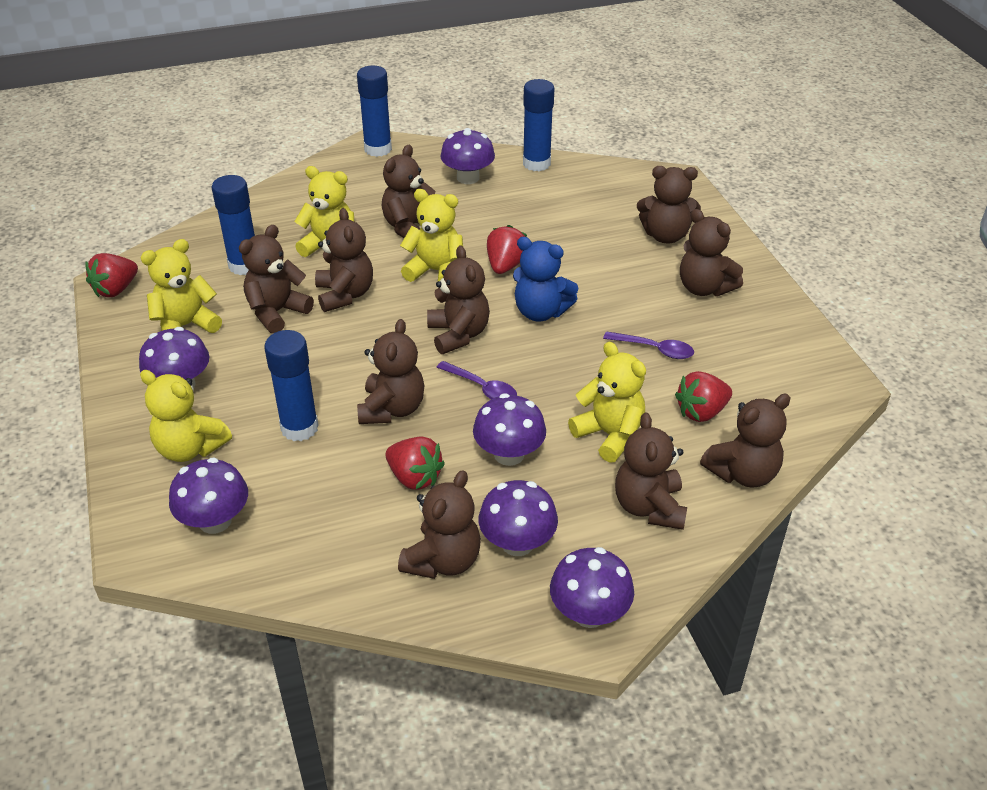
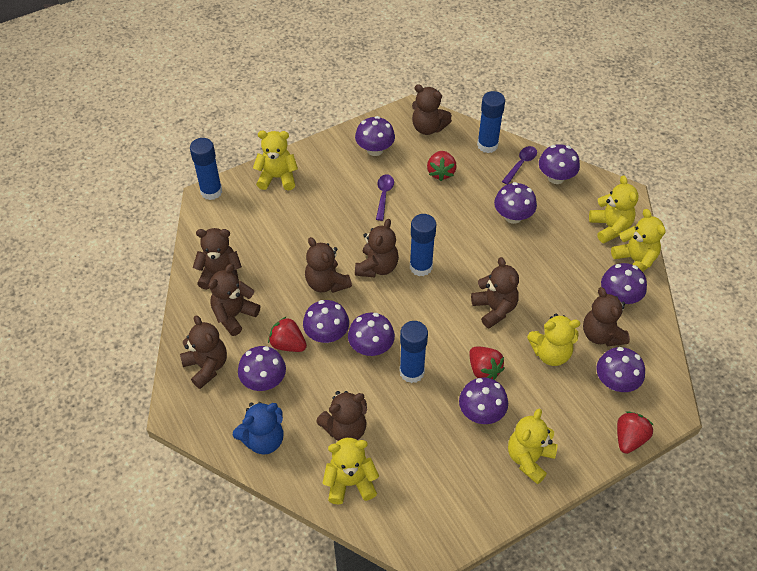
brown teddy bear: 10 -> 9
purple mushroom: 6 -> 9
yellow teddy bear: 5 -> 6

